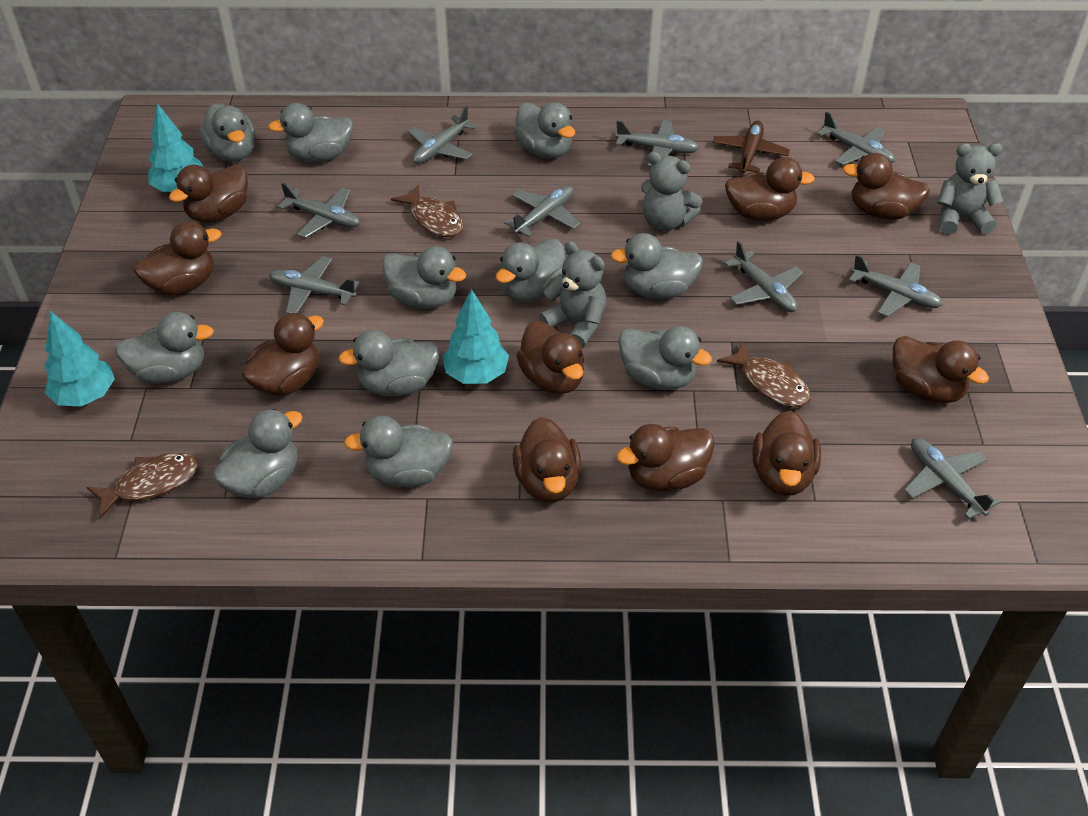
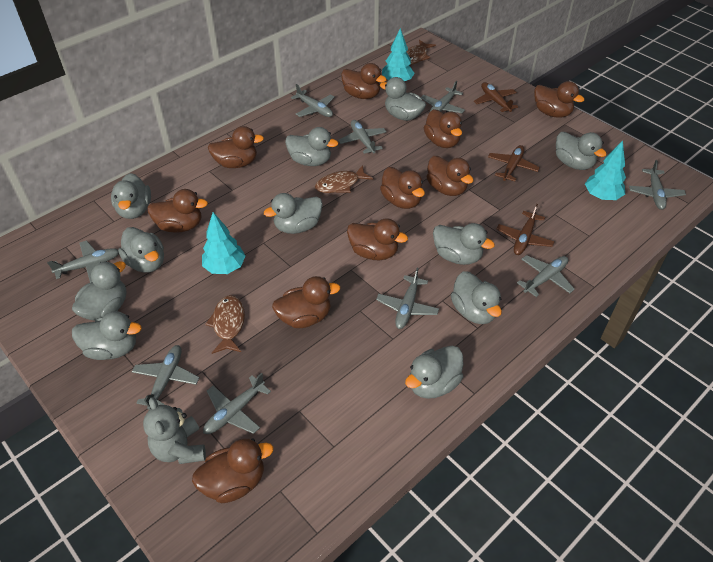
brown plane: 1 -> 3
grey teddy bear: 3 -> 1

